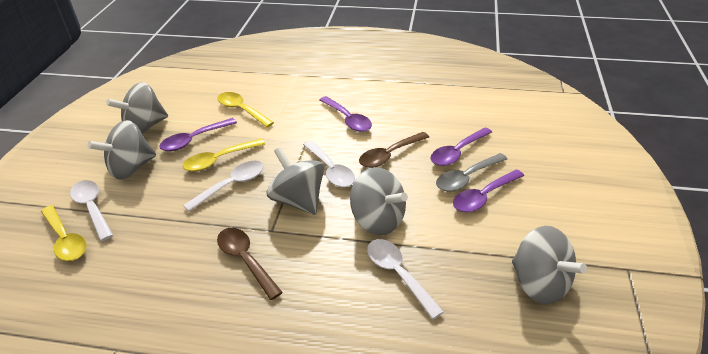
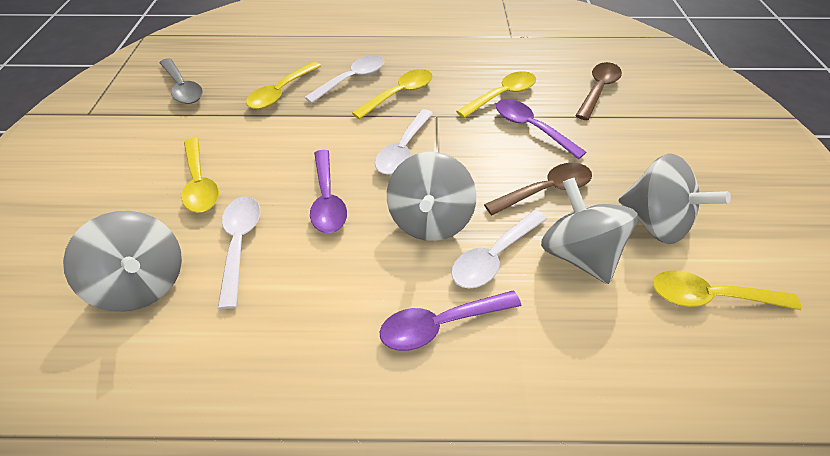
grey spinning top: 5 -> 4
purple spoon: 4 -> 3
yellow spoon: 3 -> 5

